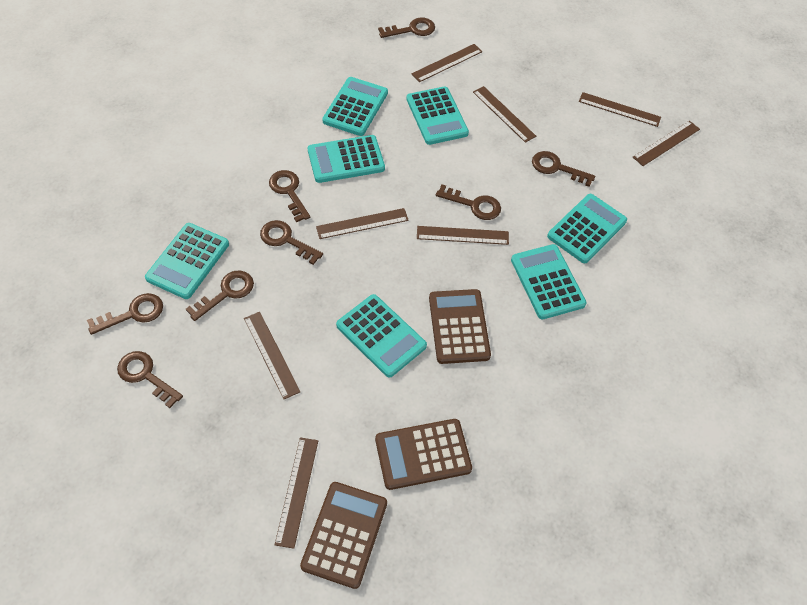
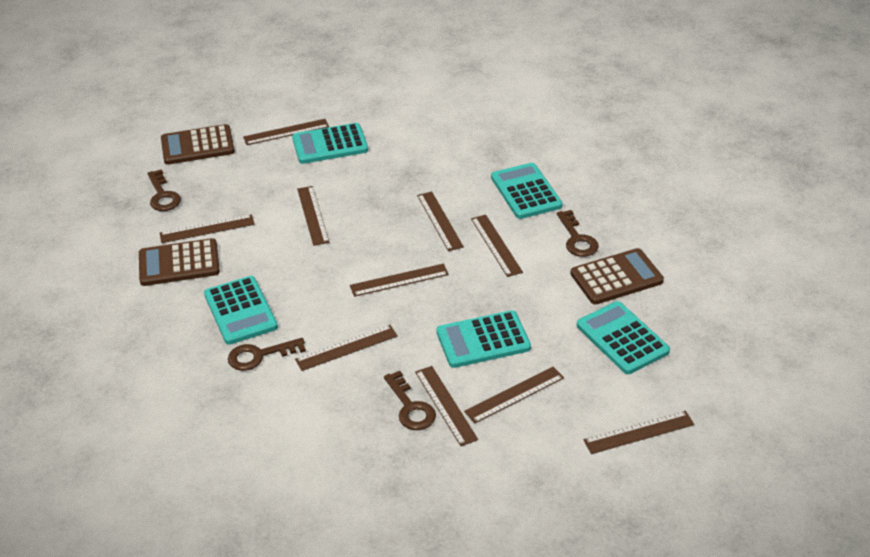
brown key: 8 -> 4
brown ruler: 8 -> 10
turquoise calculator: 7 -> 5

